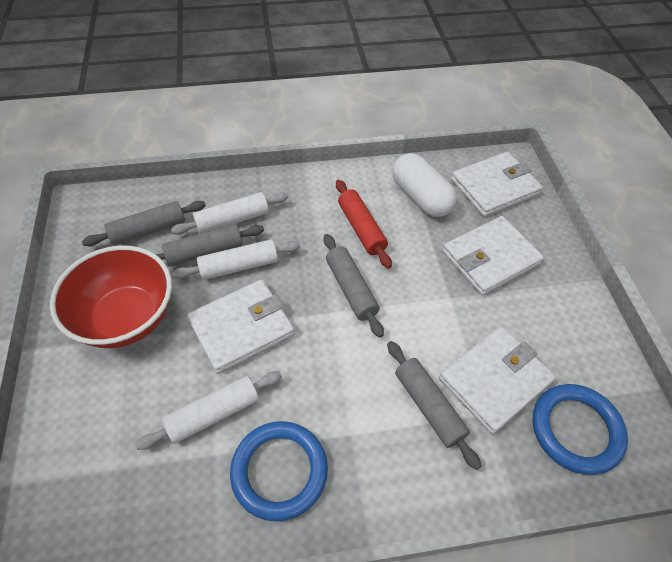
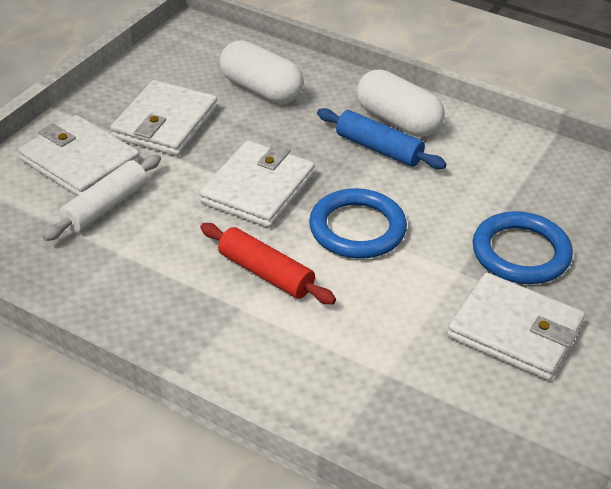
blue rolling pin: 0 -> 1
grey rolling pin: 4 -> 0
red bowl: 1 -> 0
white capsule: 1 -> 2
white rolling pin: 3 -> 1

